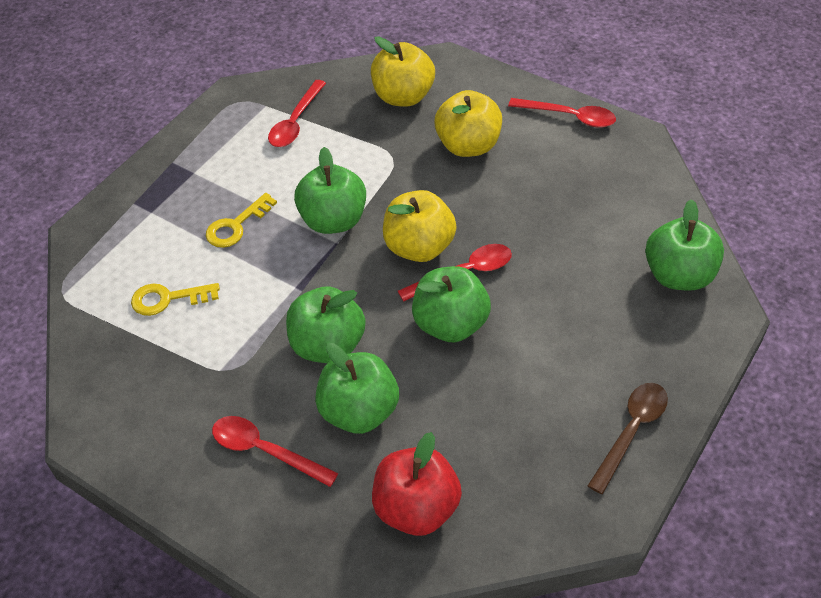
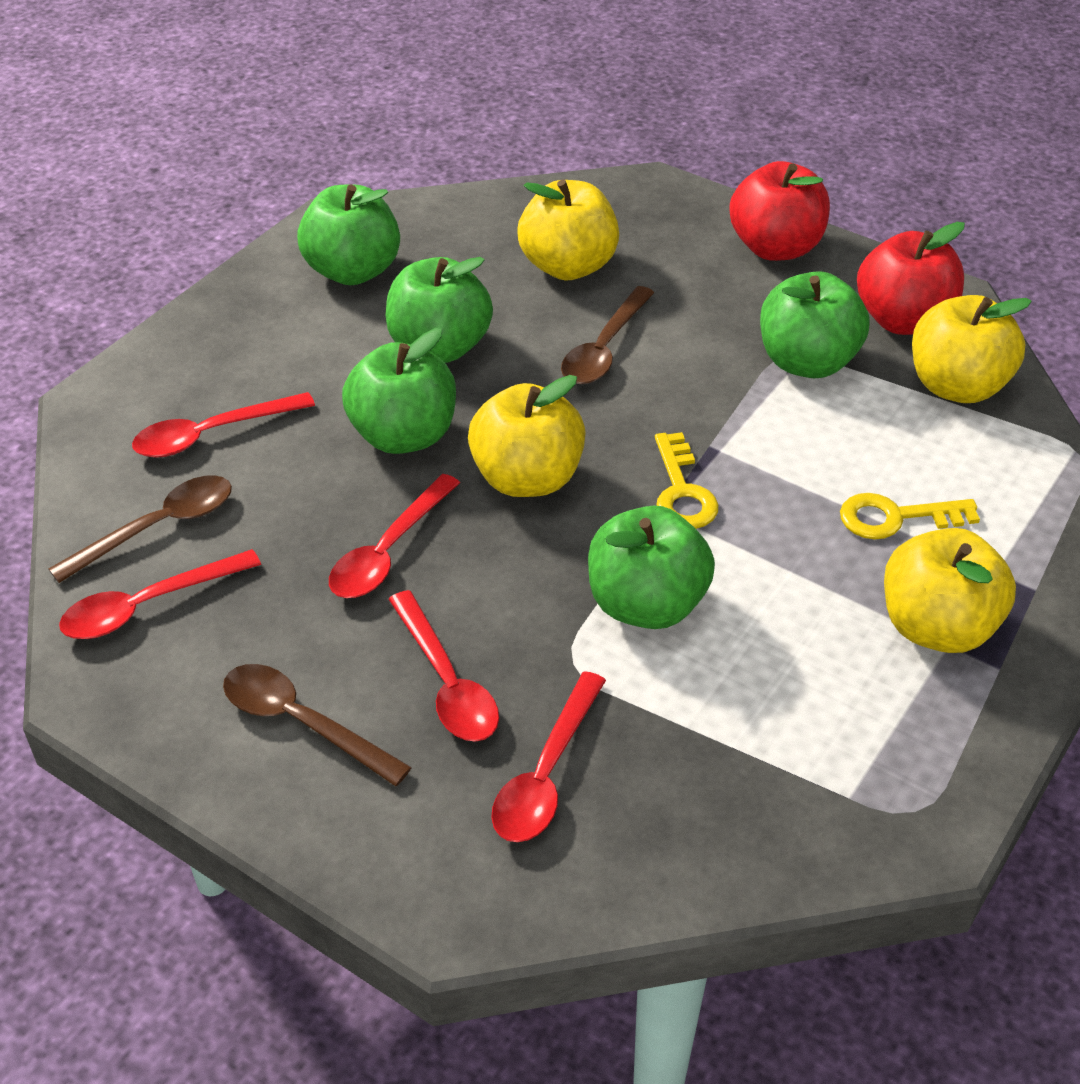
brown spoon: 1 -> 3
red apple: 1 -> 2
red spoon: 4 -> 5
yellow apple: 3 -> 4

